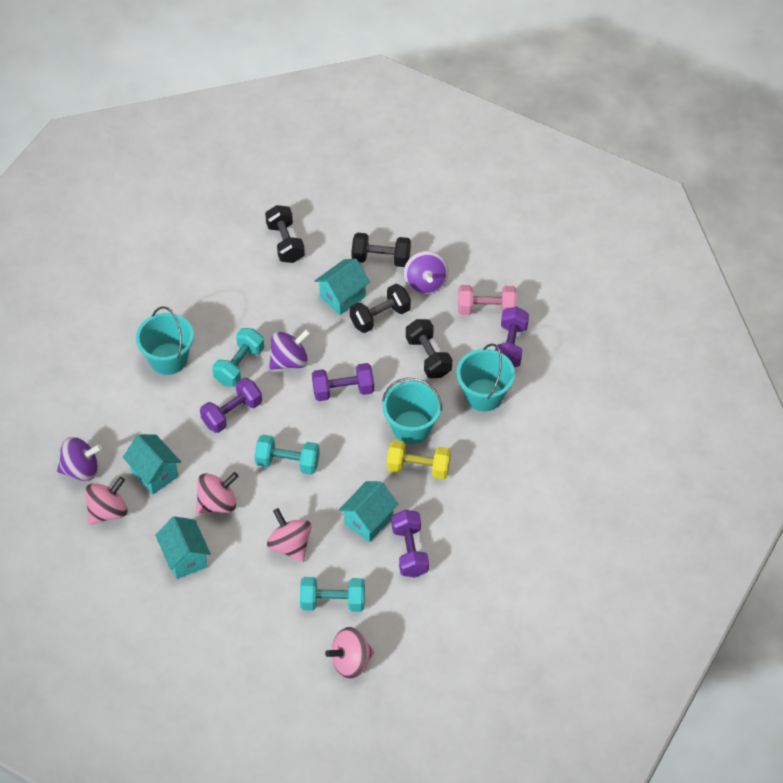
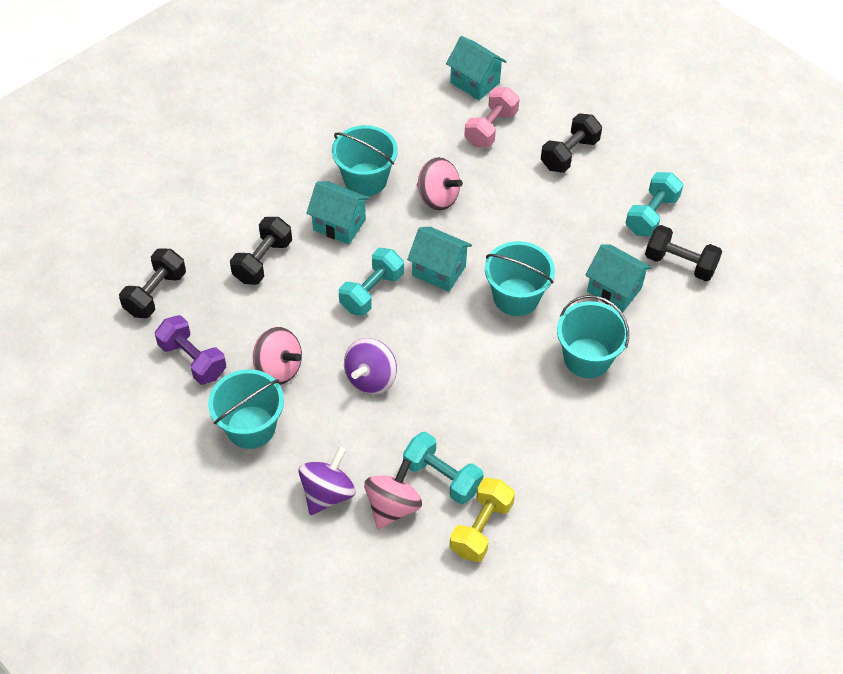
pink spinning top: 4 -> 3
purple dumbbell: 4 -> 1
purple spinning top: 3 -> 2
turquoise bucket: 3 -> 4

